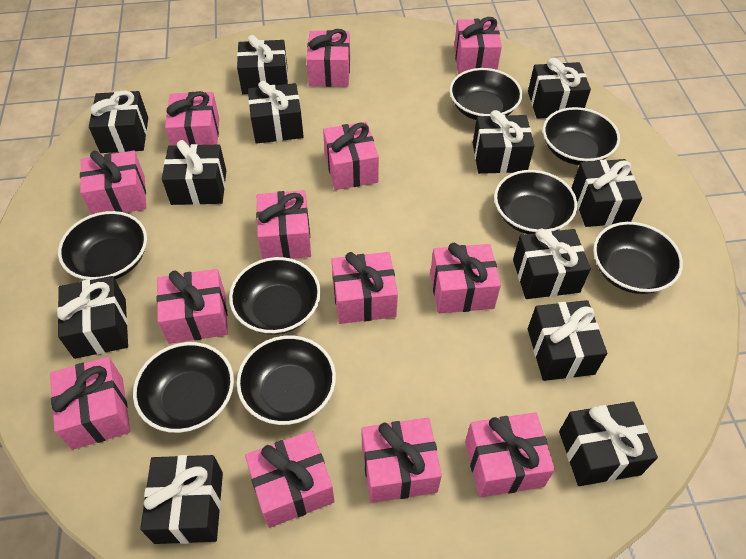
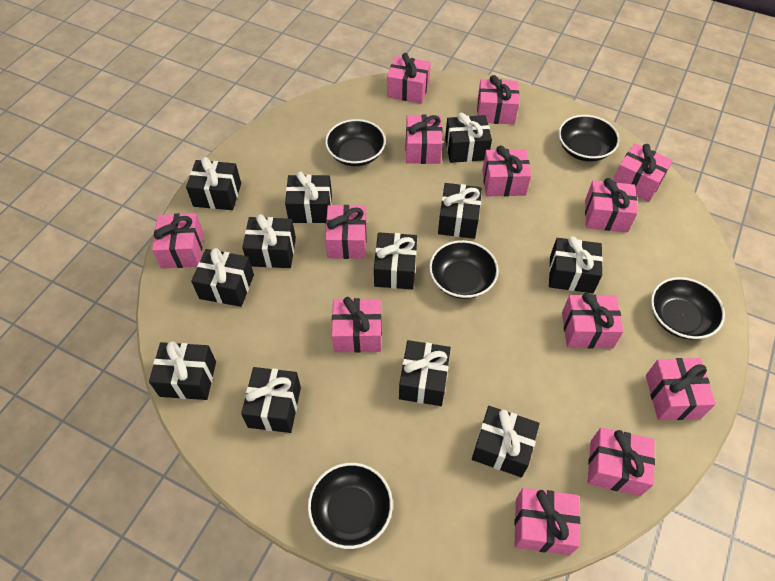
black bowl: 8 -> 5

